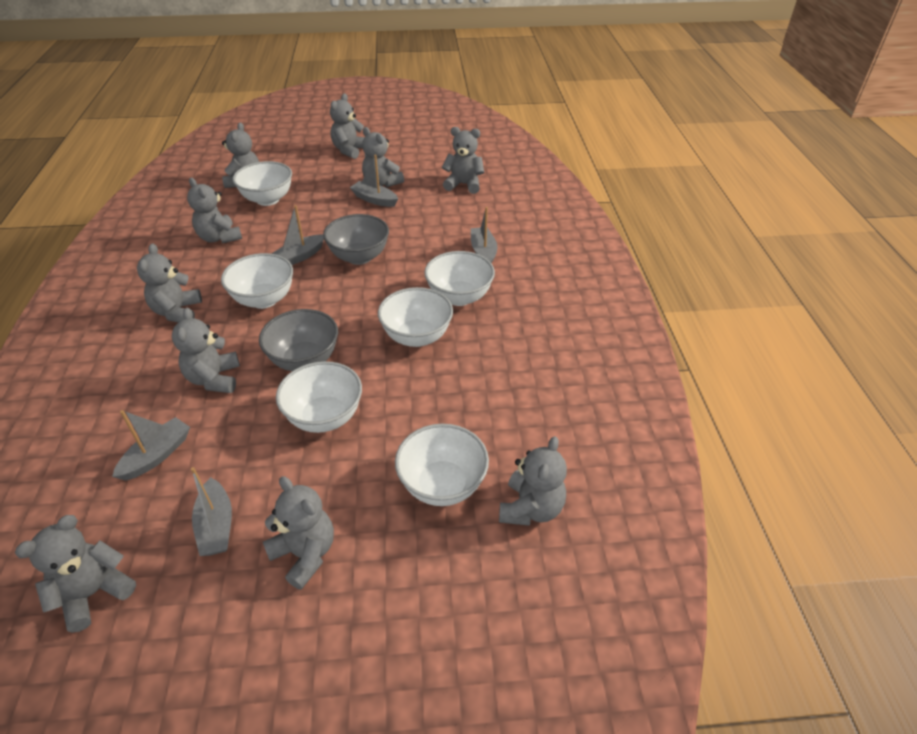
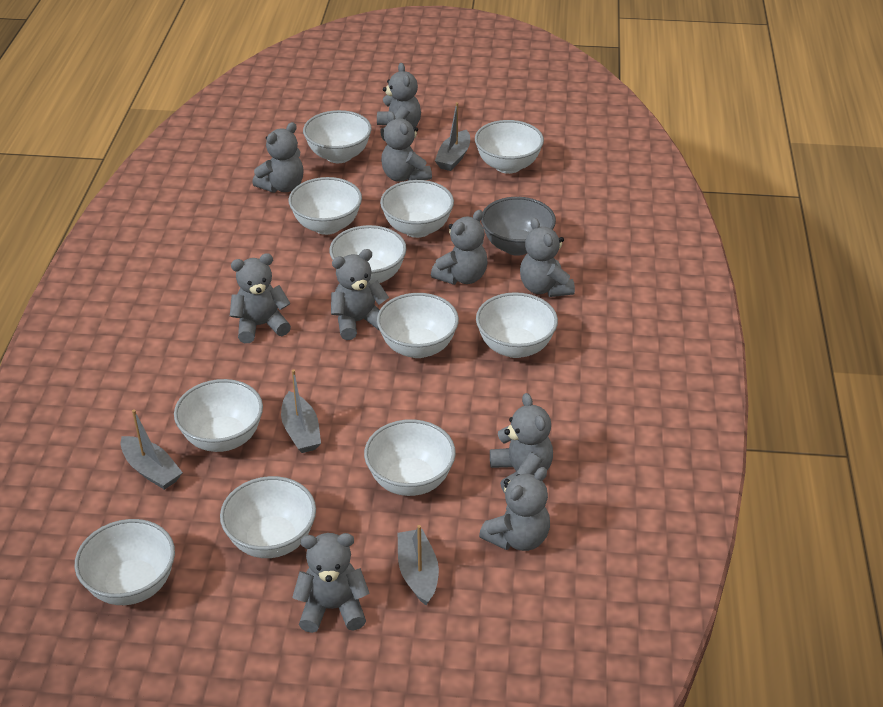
grey boat: 5 -> 4
grey bowl: 2 -> 1
white bowl: 6 -> 11

